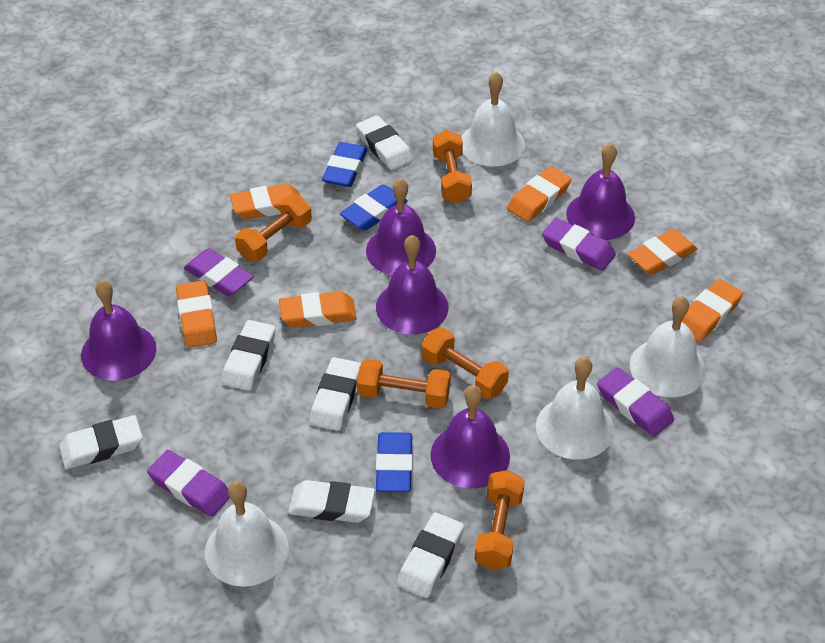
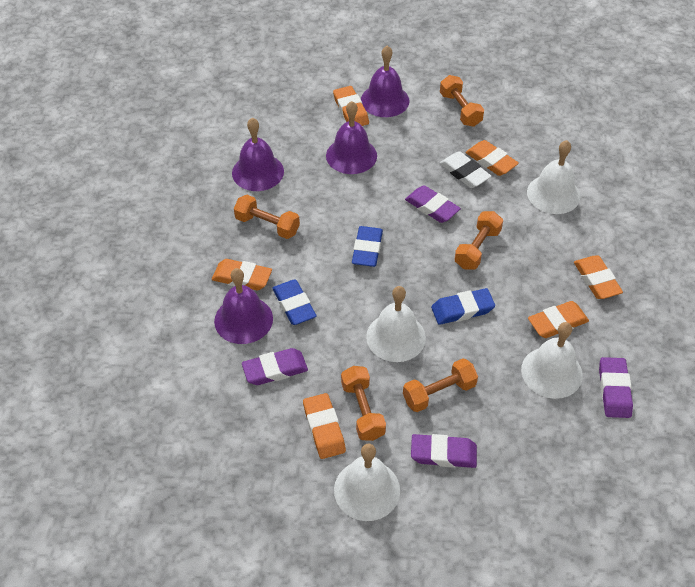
purple bell: 5 -> 4
white eraser: 6 -> 1

